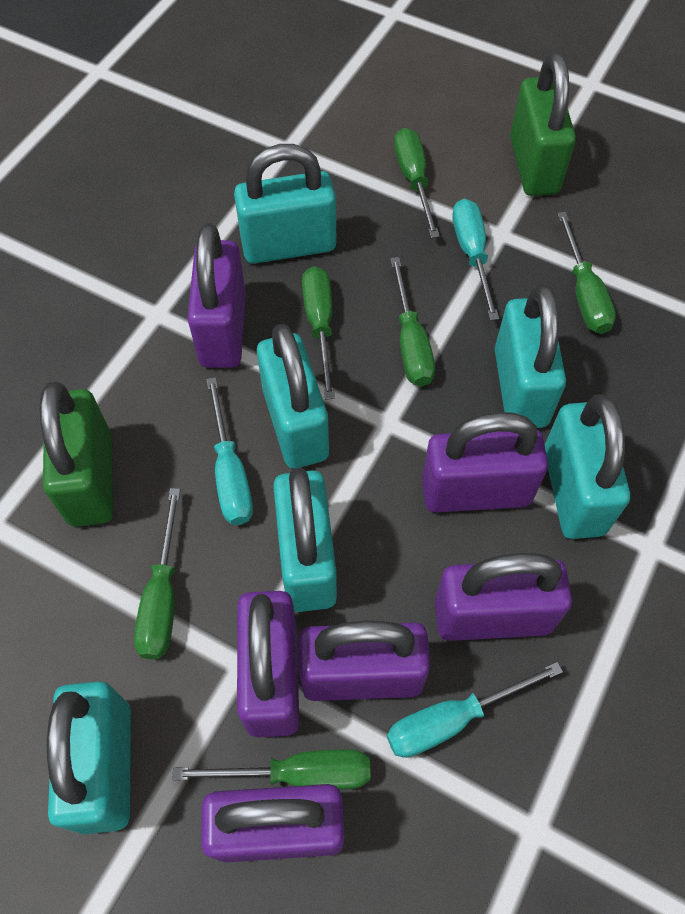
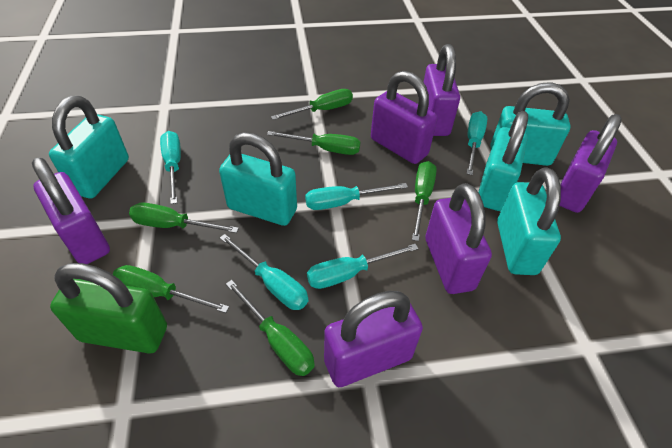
green padlock: 2 -> 1
turquoise padlock: 6 -> 5
turquoise screwdriver: 3 -> 5

